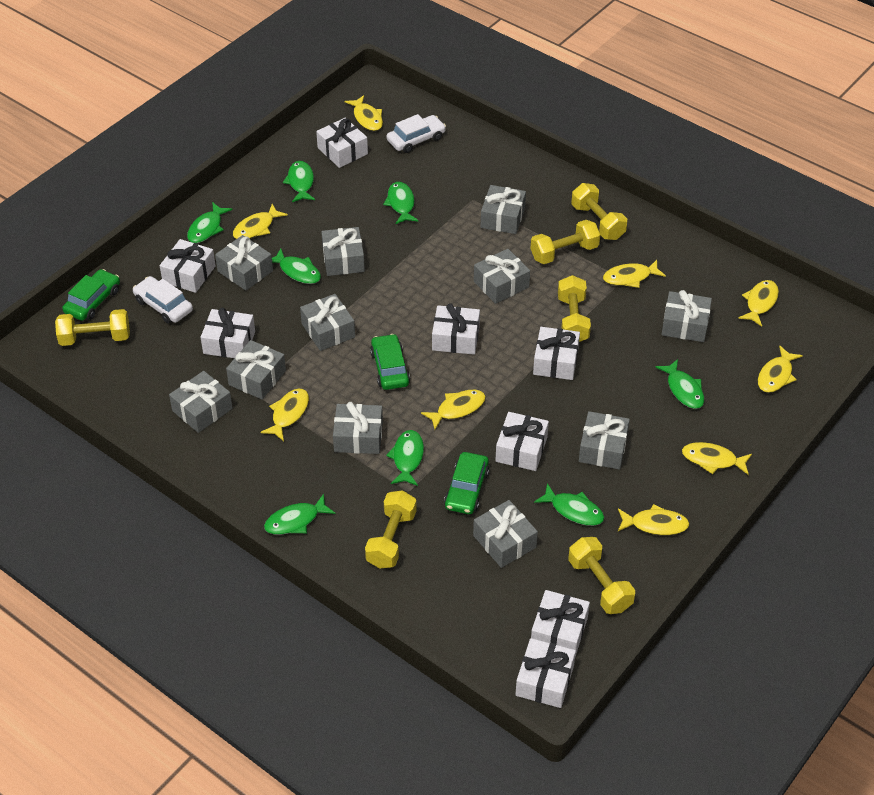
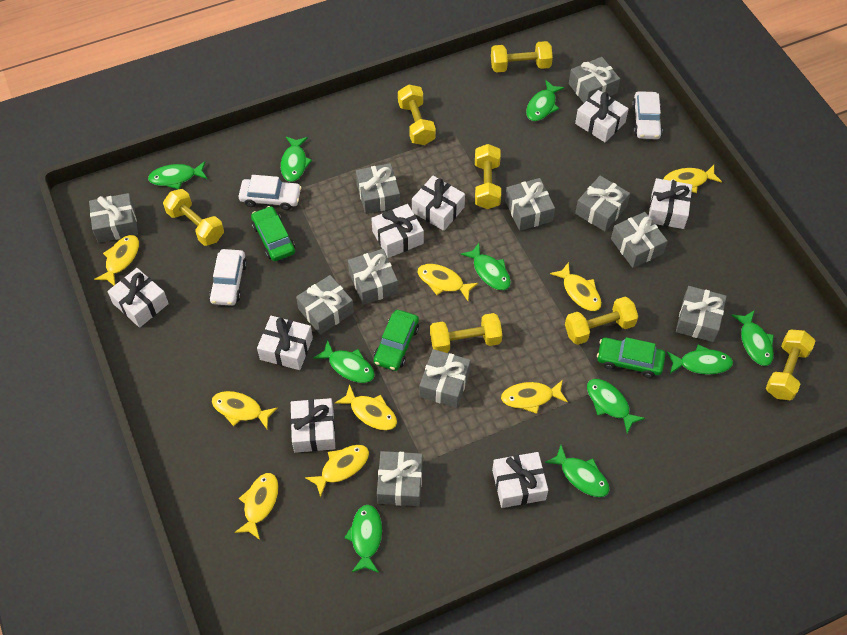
green fish: 8 -> 10
white car: 2 -> 3
yellow dumbbell: 6 -> 7

